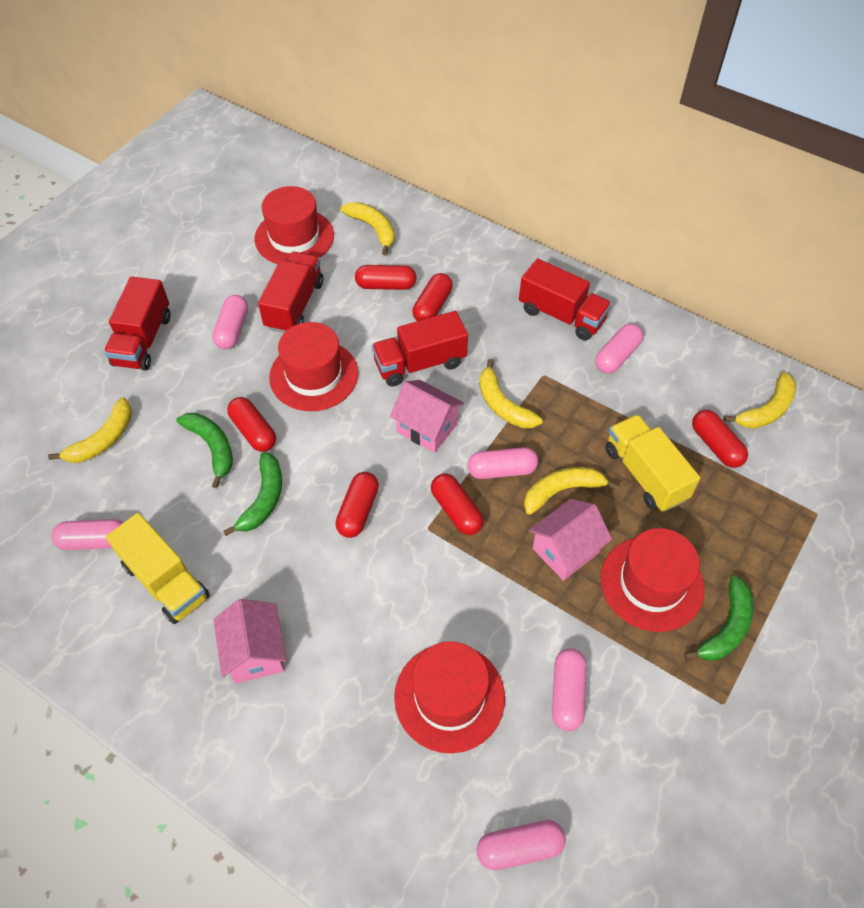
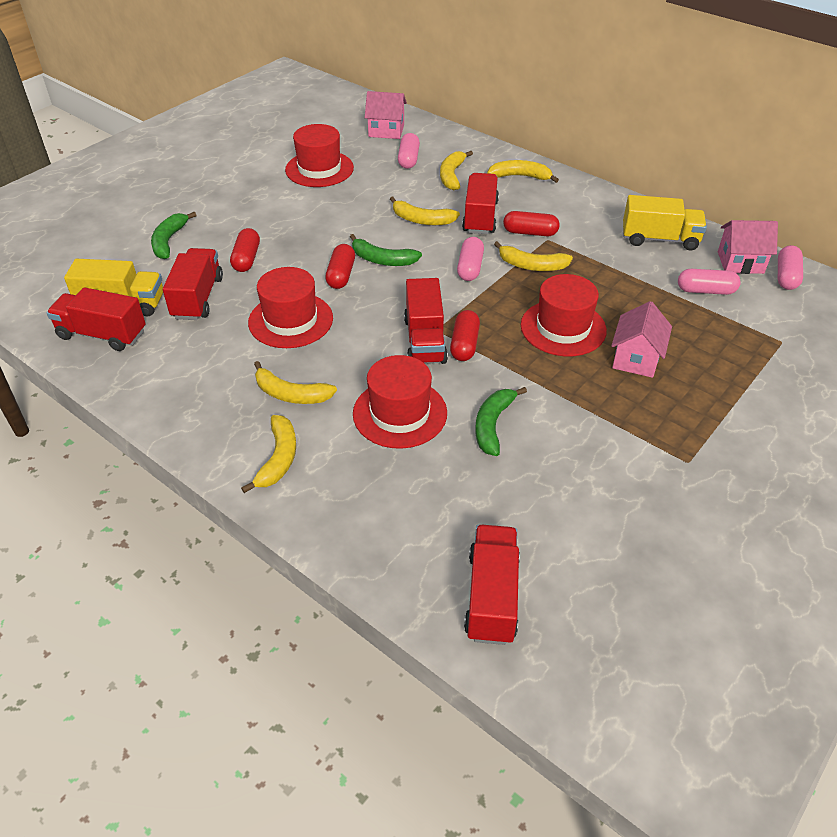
pink capsule: 6 -> 4
red capsule: 6 -> 4
red truck: 4 -> 5
yellow banana: 5 -> 6

